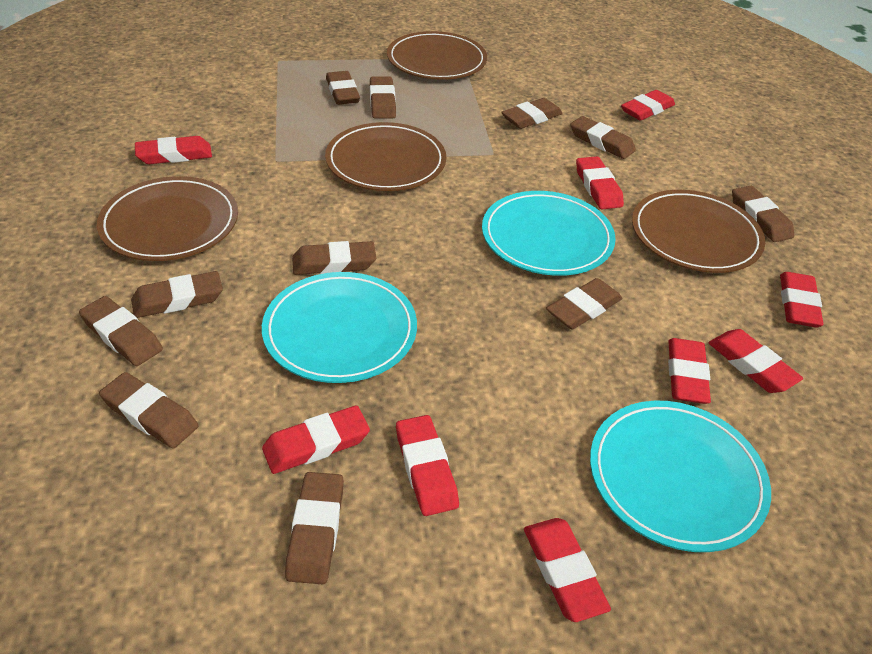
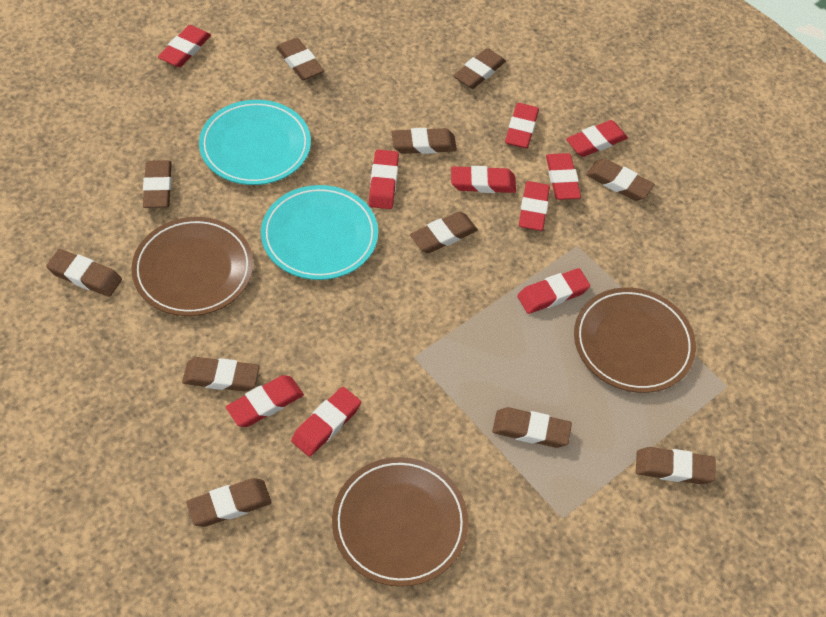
brown plate: 4 -> 3
red eraser: 9 -> 10
turquoise plate: 3 -> 2

